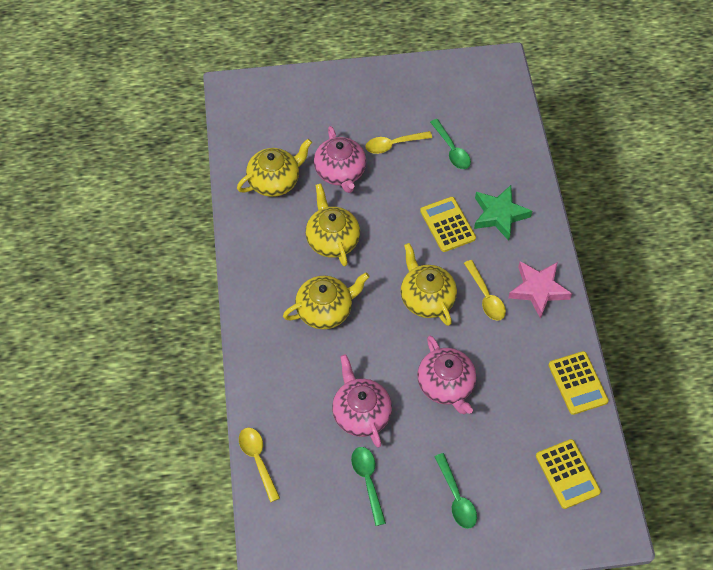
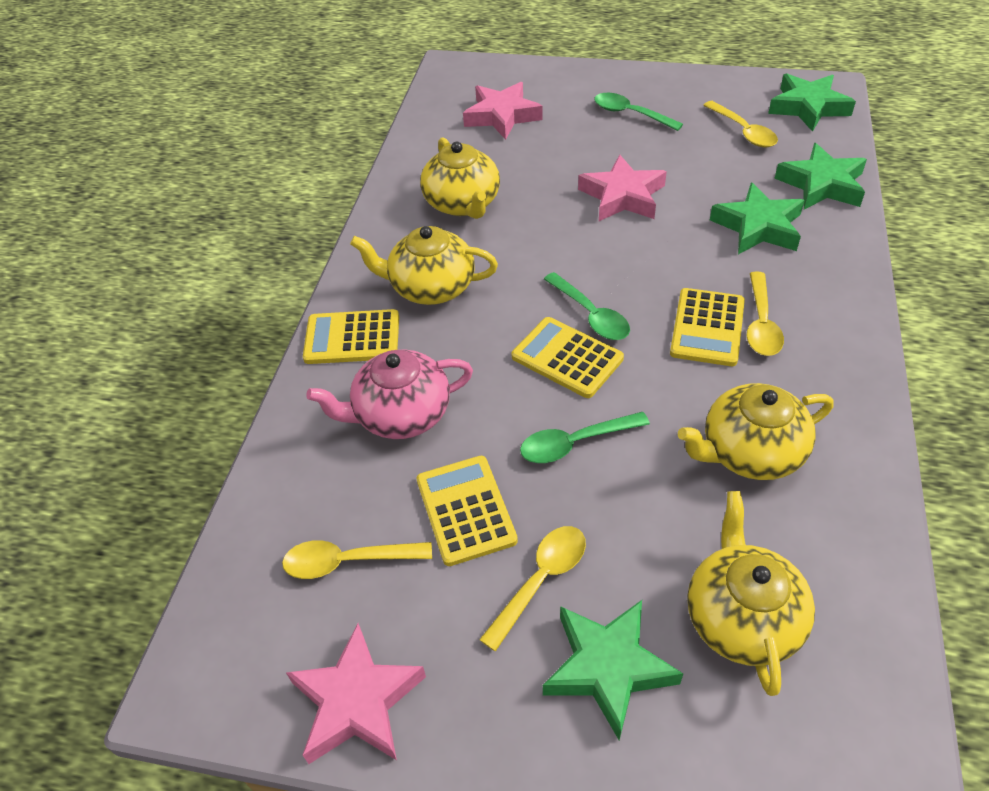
green star: 1 -> 4
pink star: 1 -> 3
pink teapot: 3 -> 1
yellow calculator: 3 -> 4
yellow spoon: 3 -> 4

